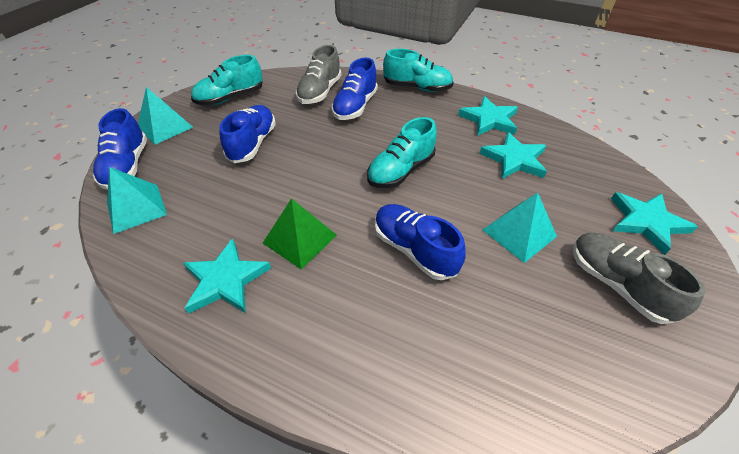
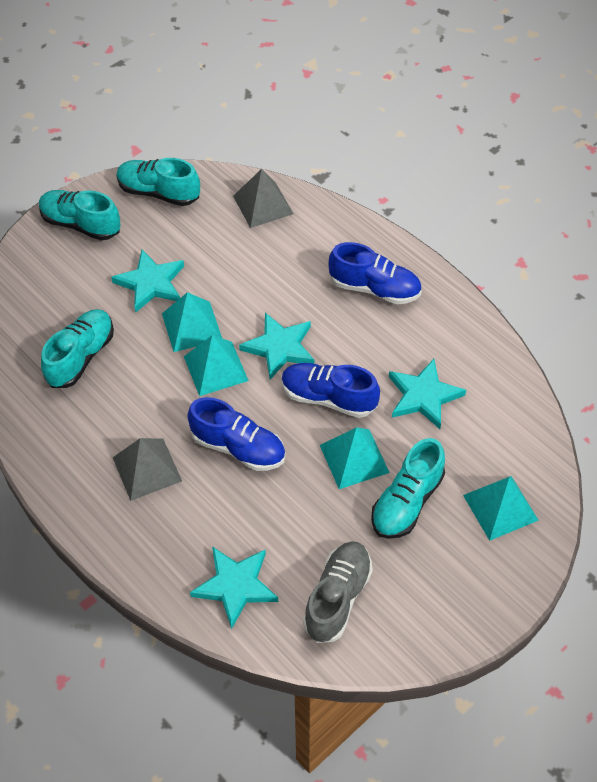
blue shoe: 4 -> 3
green pyramid: 1 -> 0
grey pyramid: 0 -> 2
grey shoe: 2 -> 1
turquoise pyramid: 3 -> 4
turquoise shoe: 3 -> 4

